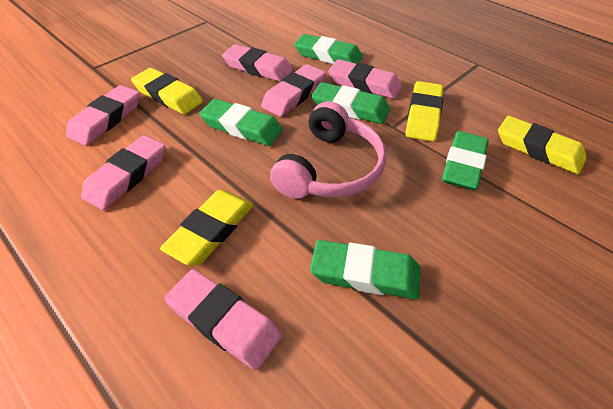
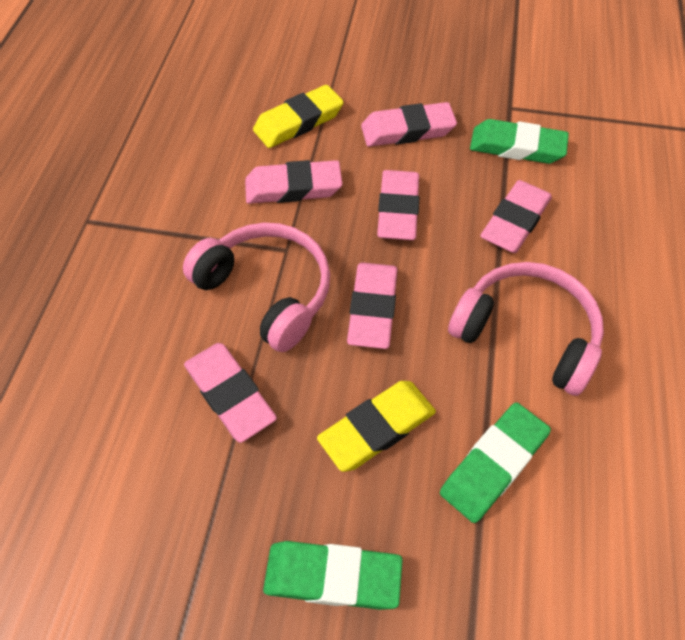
green eraser: 5 -> 3
pink headphones: 1 -> 2
yellow eraser: 4 -> 2

